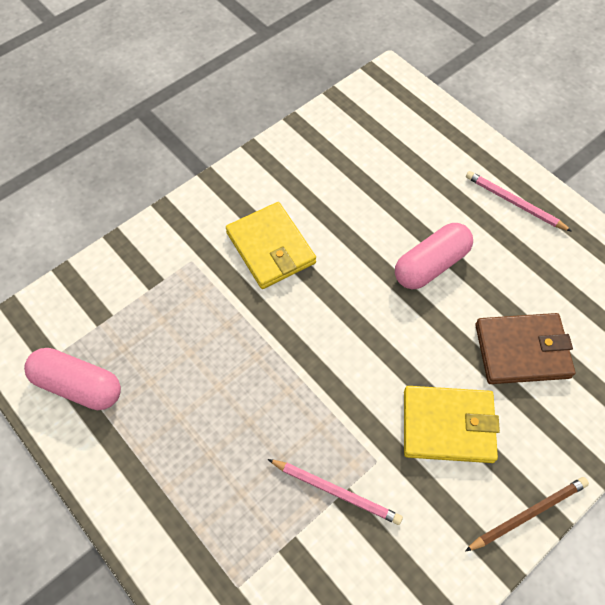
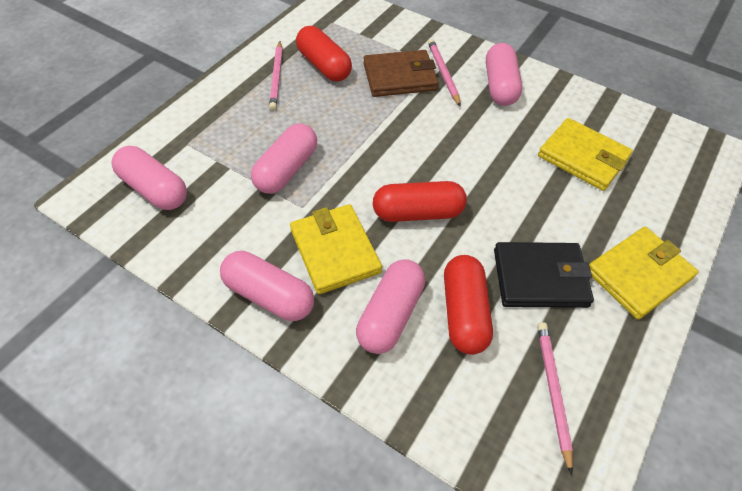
black wallet: 0 -> 1
brown pencil: 1 -> 0
pink capsule: 2 -> 5
pink pencil: 2 -> 3
red capsule: 0 -> 3
yellow wallet: 2 -> 3

